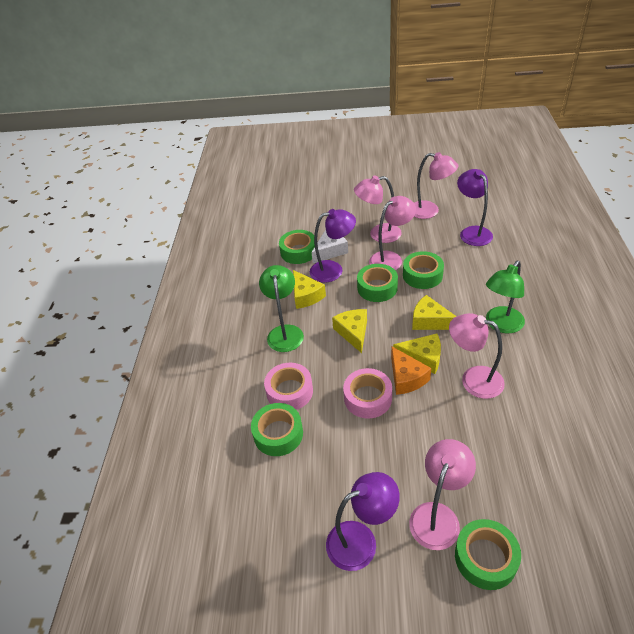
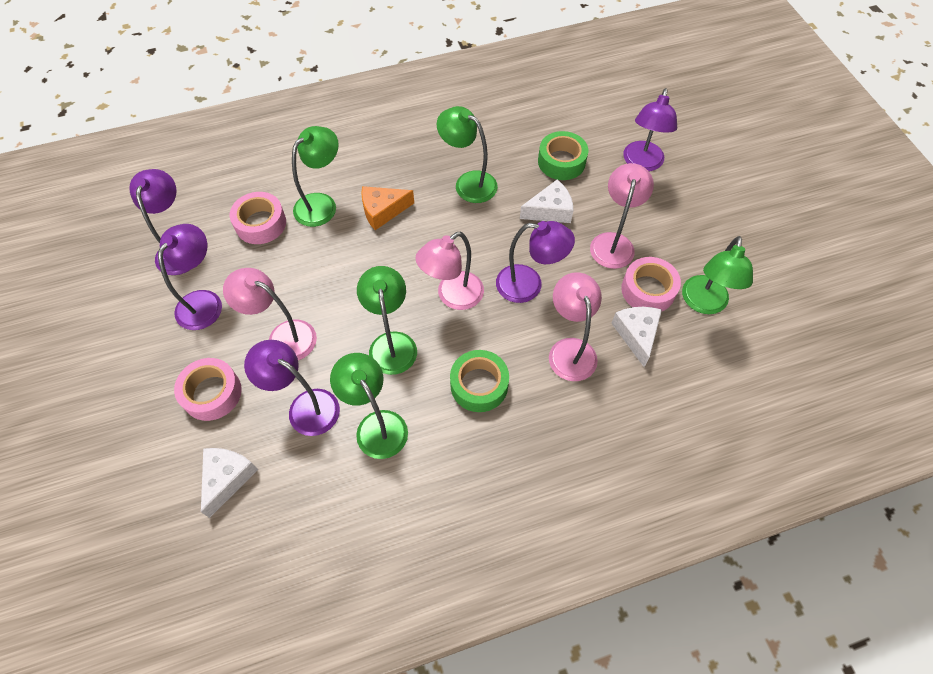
green lamp: 2 -> 5
green tape: 5 -> 2
pink lamp: 5 -> 4
pink tape: 2 -> 3
purple lamp: 3 -> 5
white cheese: 1 -> 3
yellow cheese: 4 -> 0

